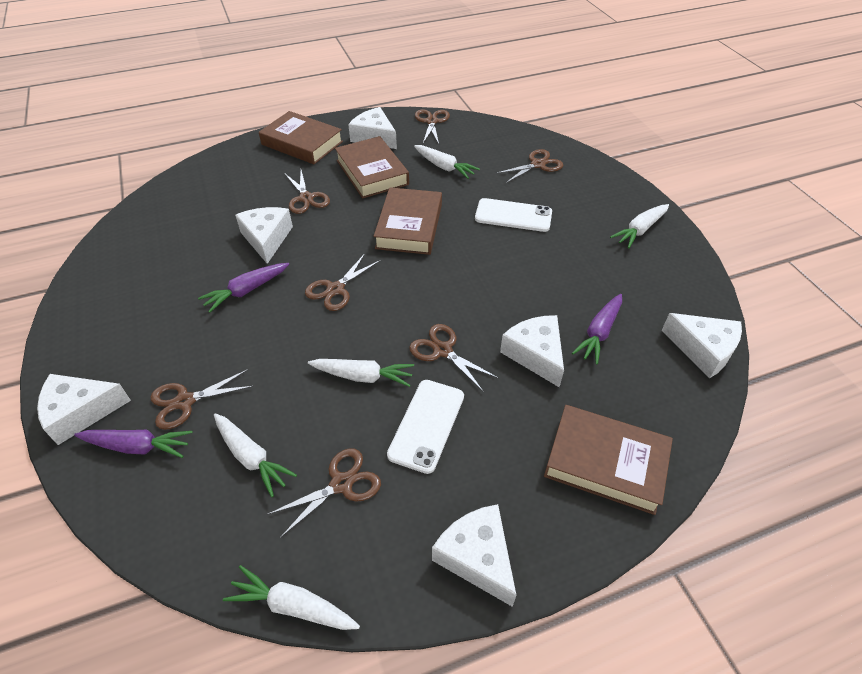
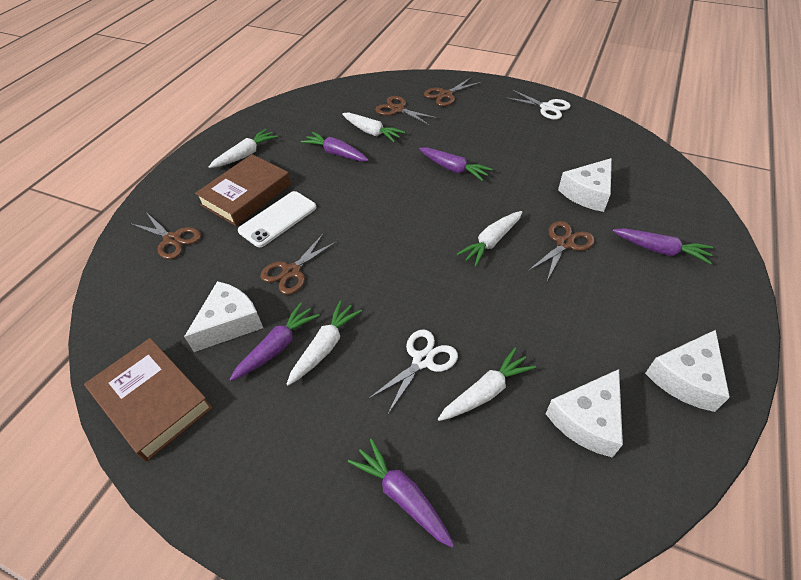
brown book: 4 -> 2
brown scissors: 7 -> 5
purple carrot: 3 -> 5
white cheese: 6 -> 4
white phone: 2 -> 1
white scissors: 0 -> 2

